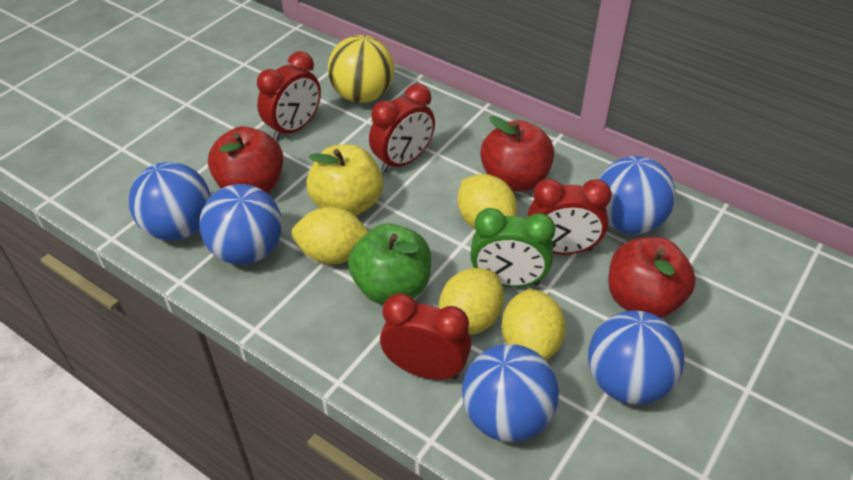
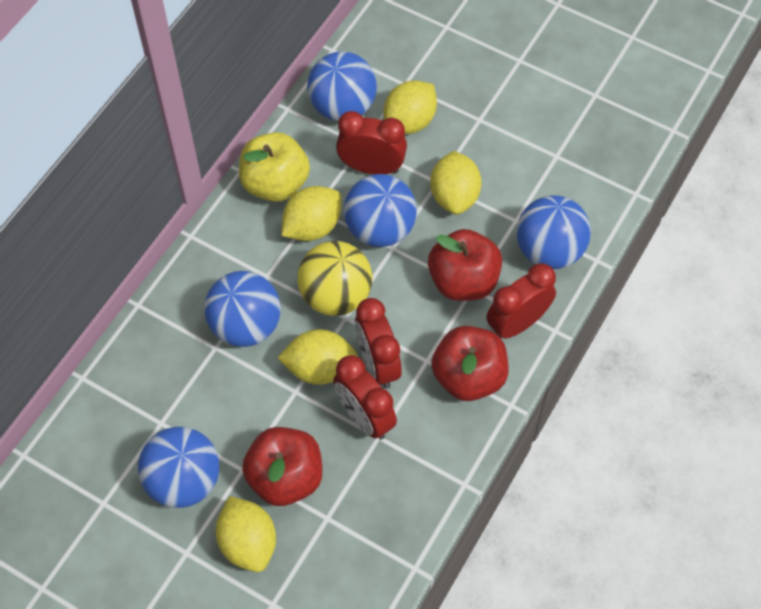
green apple: 1 -> 0
green clock: 1 -> 0
yellow lemon: 4 -> 5

